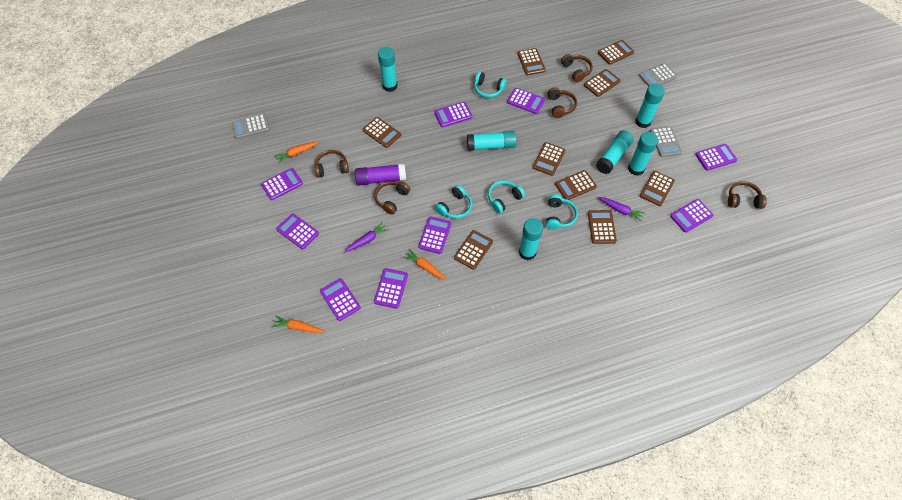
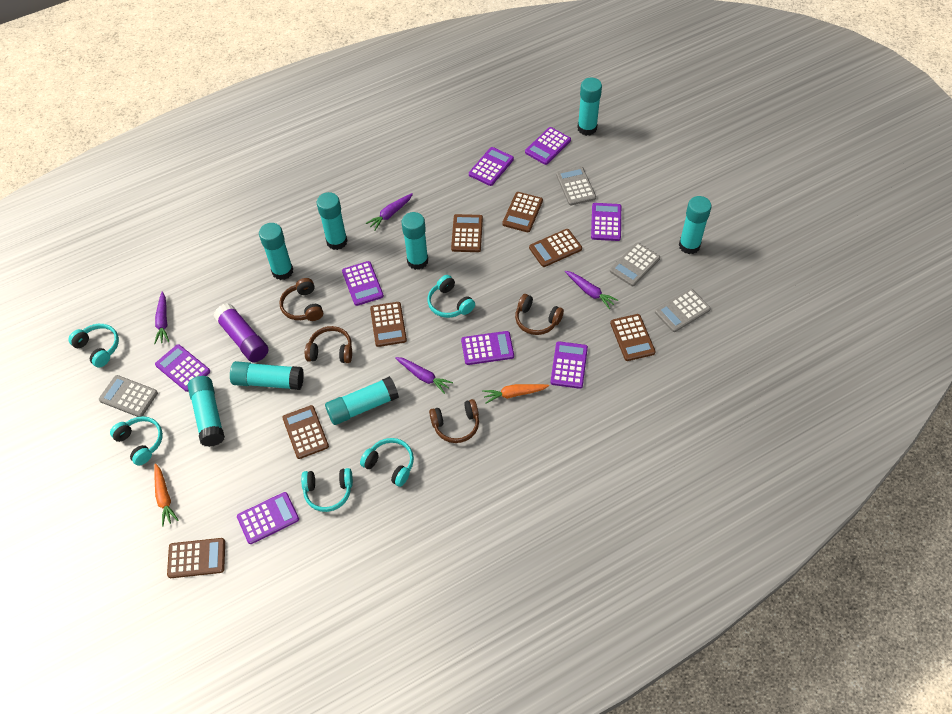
brown calculator: 9 -> 7
brown headphones: 5 -> 4
grey calculator: 3 -> 4
orange carrot: 3 -> 2
purple calculator: 9 -> 8
purple carrot: 2 -> 4
turquoise glue stick: 6 -> 8
turquoise headphones: 4 -> 5

